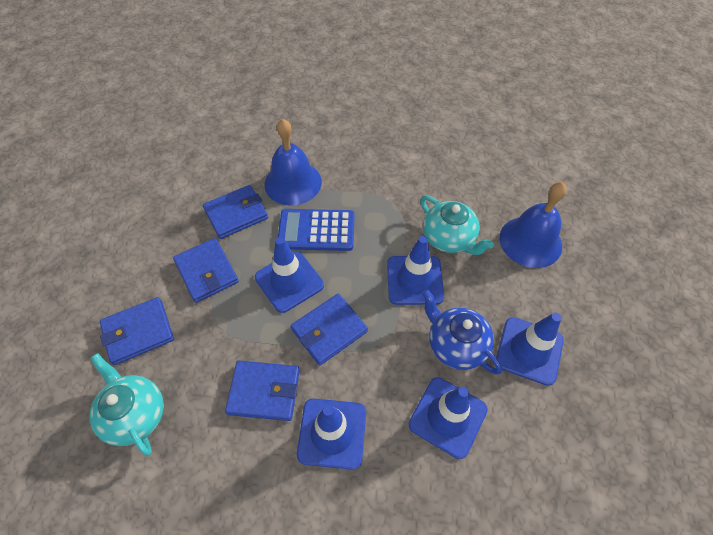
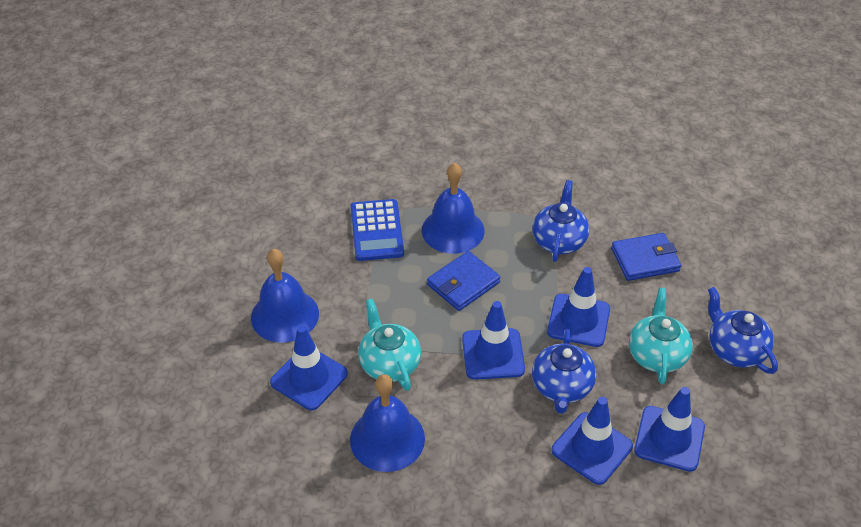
blue bell: 2 -> 3
blue teapot: 1 -> 3
blue wallet: 5 -> 2

